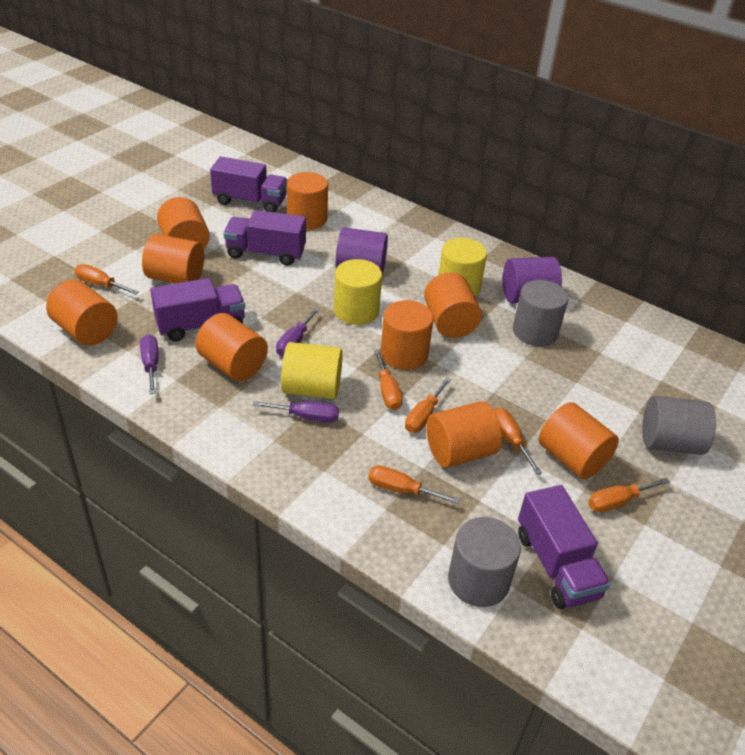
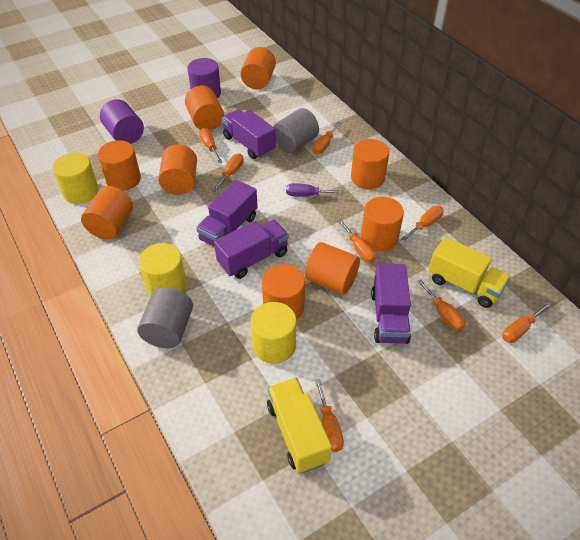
grey cylinder: 3 -> 2
orange screwdriver: 6 -> 8
purple screwdriver: 3 -> 1
yellow truck: 0 -> 2

